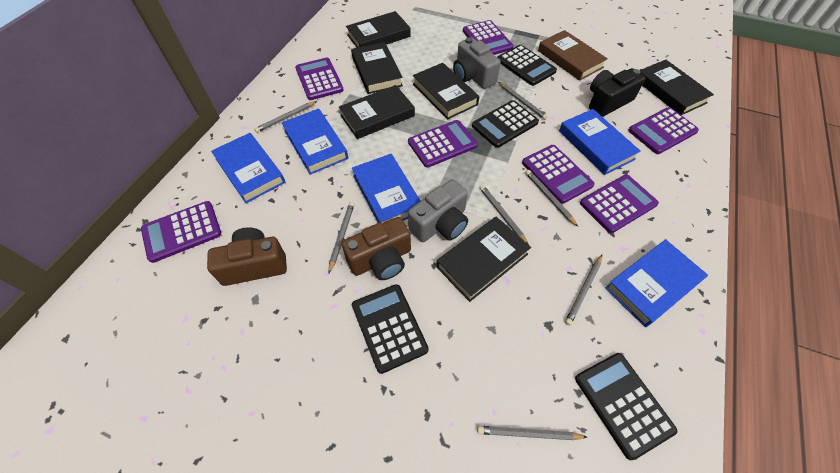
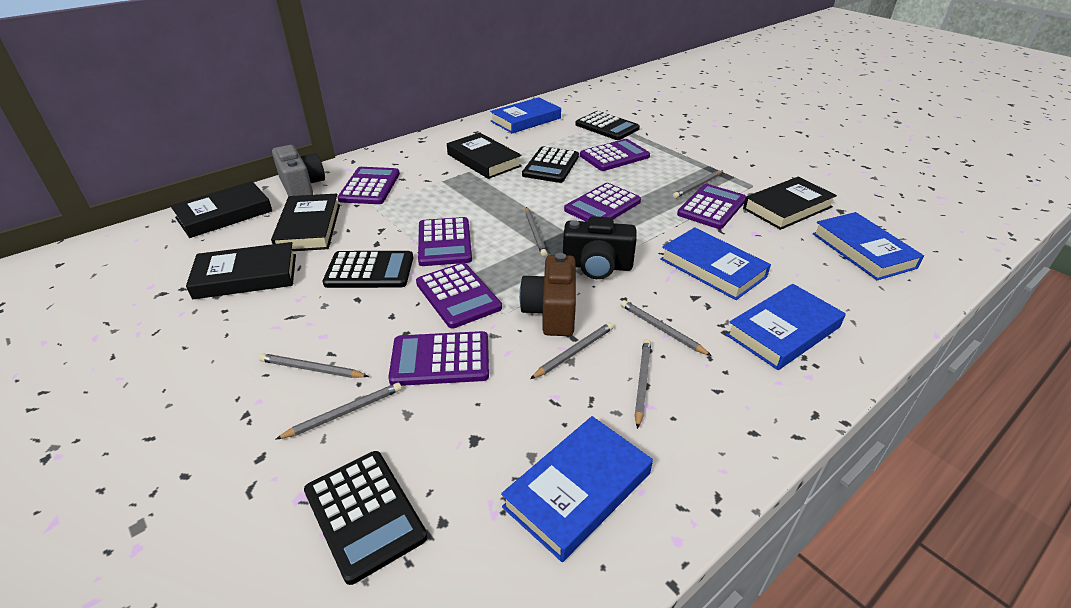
black book: 6 -> 5
brown book: 1 -> 0
brown camera: 2 -> 1
grey camera: 2 -> 1

